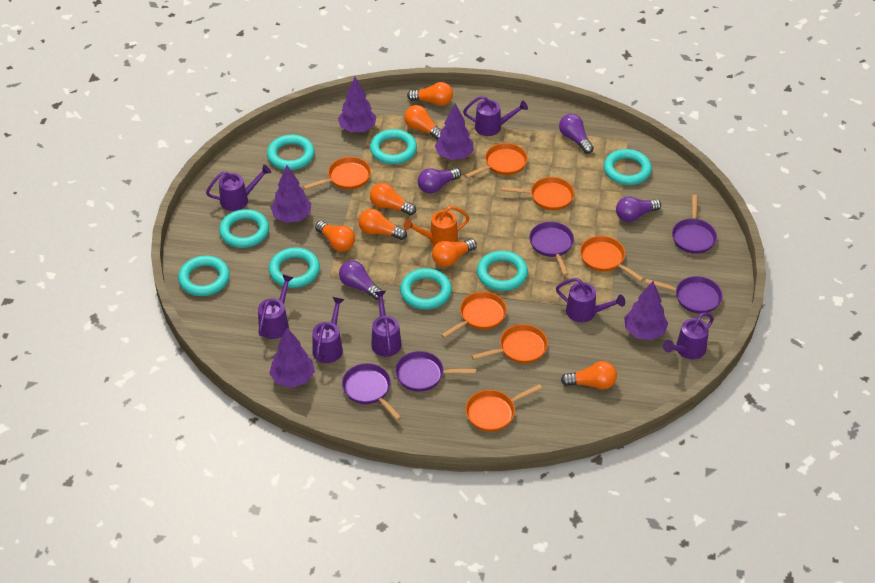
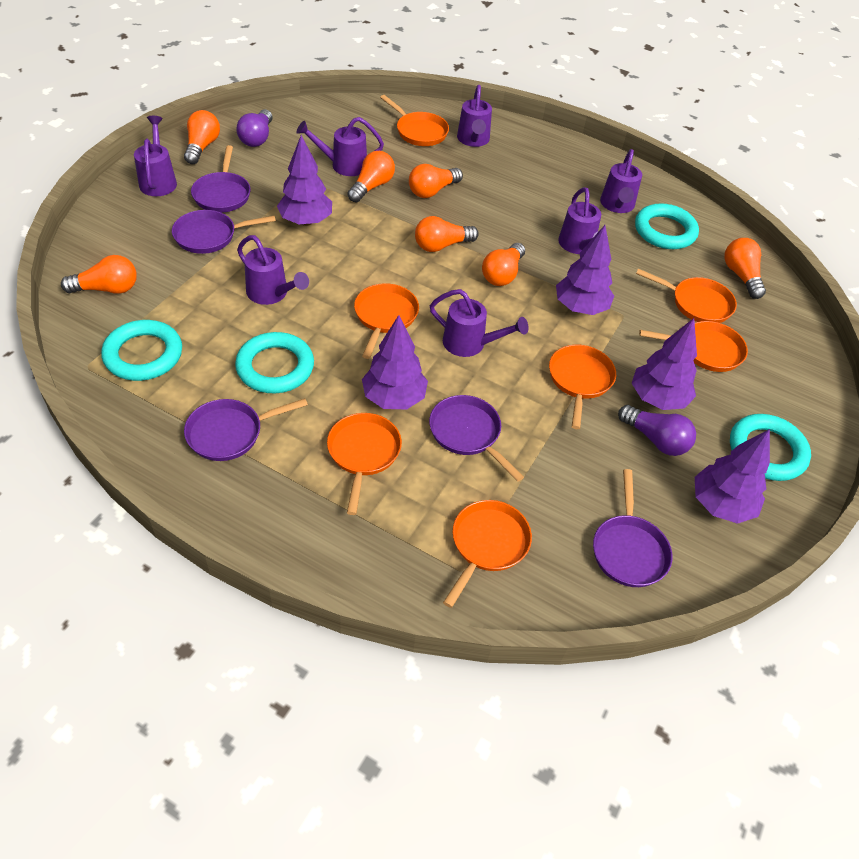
orange watering can: 1 -> 0
purple light bulb: 4 -> 2
turquoise ring: 8 -> 4

